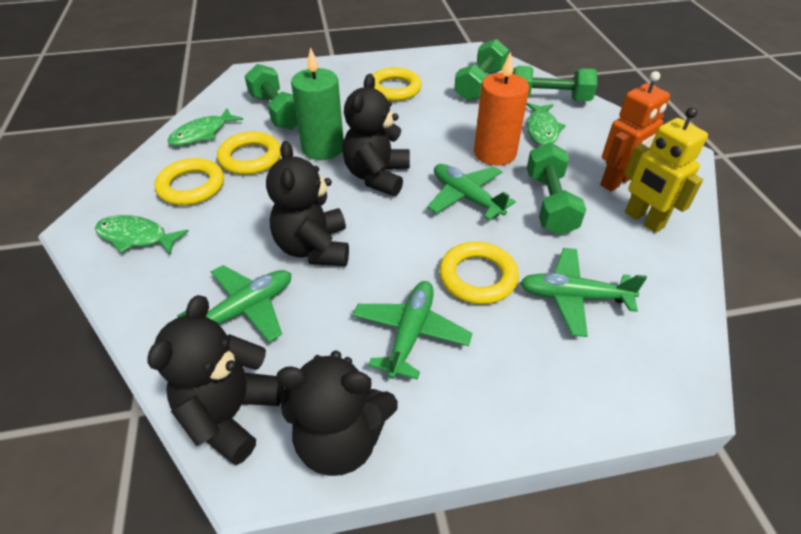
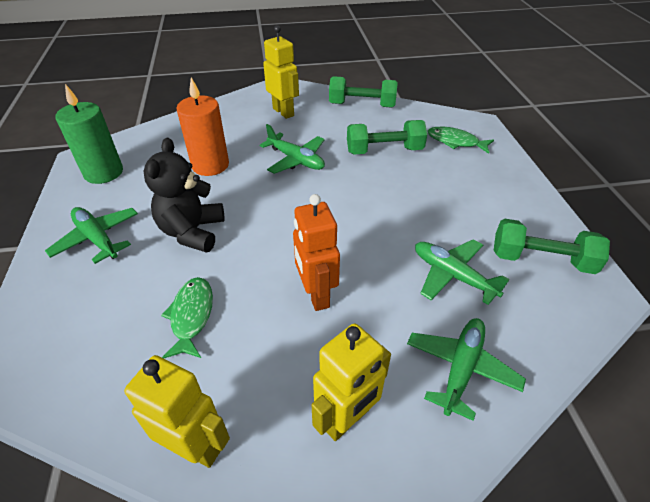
black teddy bear: 4 -> 1
green dumbbell: 4 -> 3
green fish: 3 -> 2
yellow ring: 4 -> 0
yellow robot: 1 -> 3

